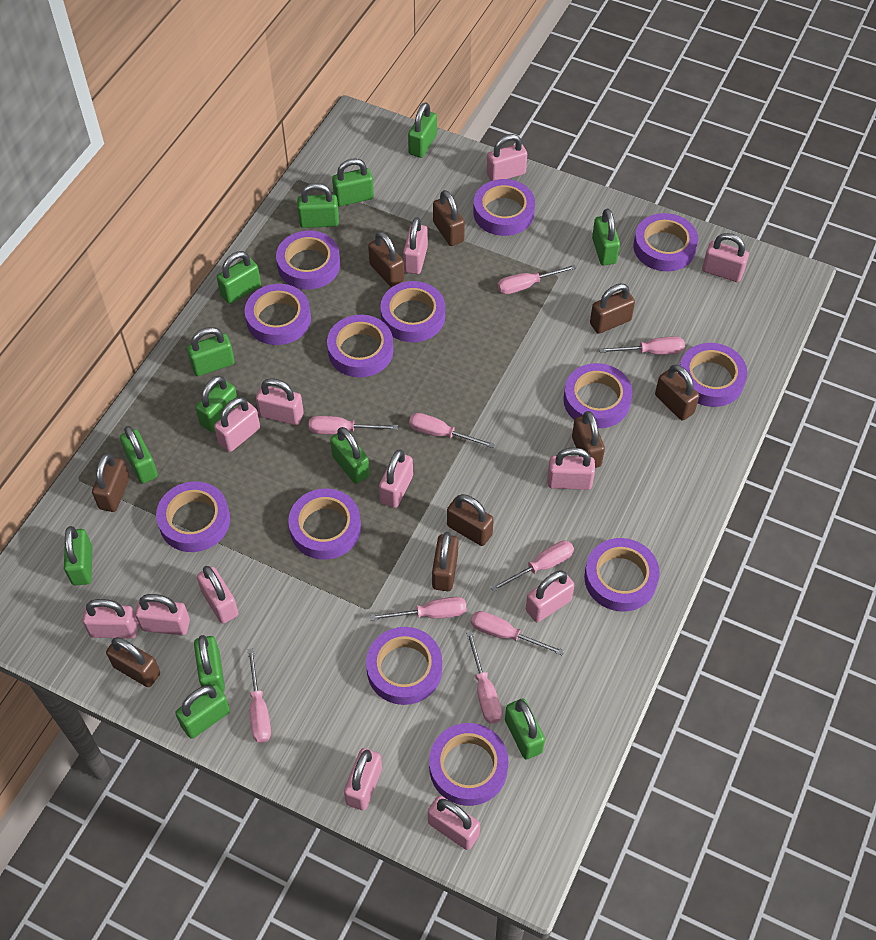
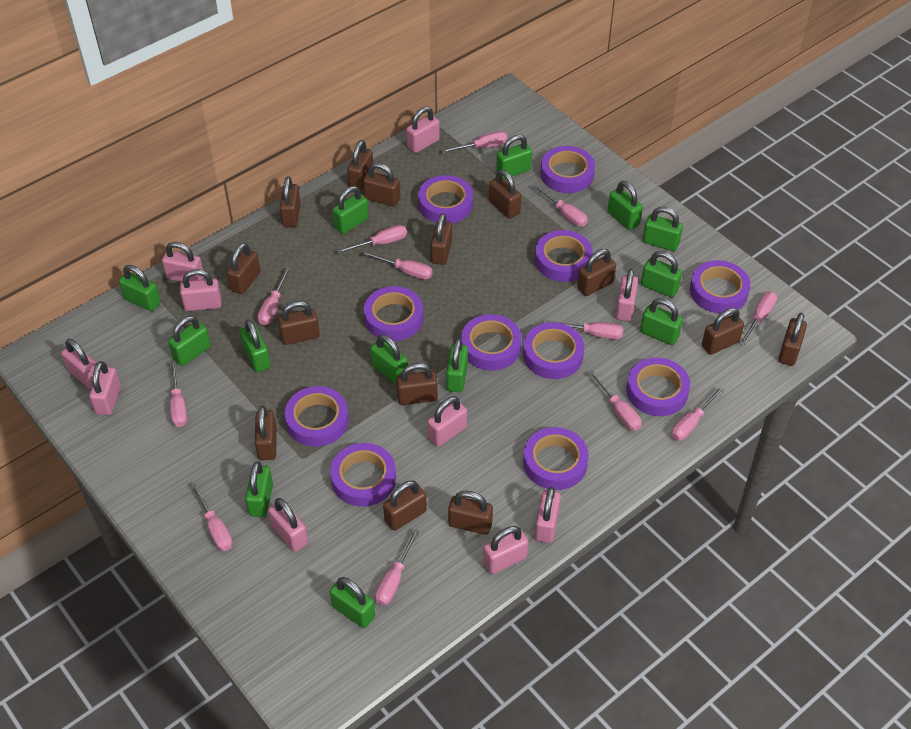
brown padlock: 9 -> 14
pink padlock: 13 -> 10
pink screwdriver: 9 -> 12
purple tape: 13 -> 11

